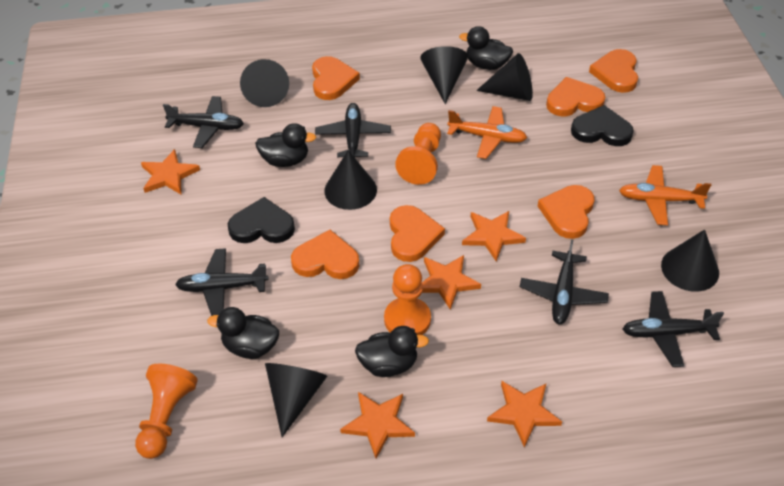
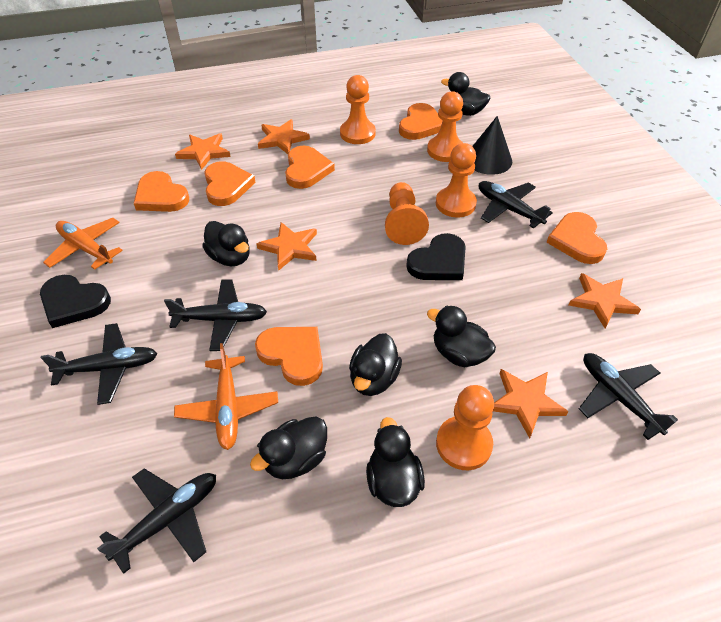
black cone: 6 -> 1
black duck: 4 -> 6
orange pawn: 3 -> 5

